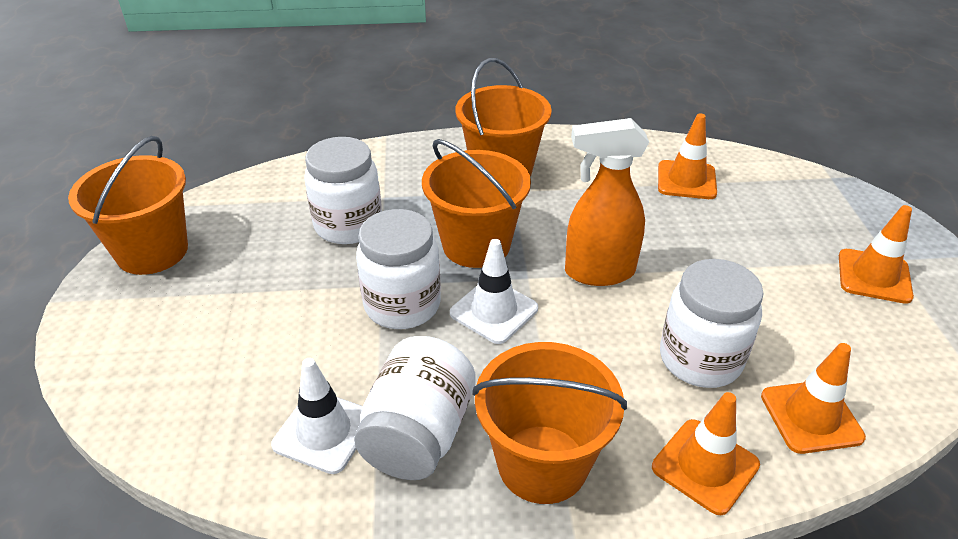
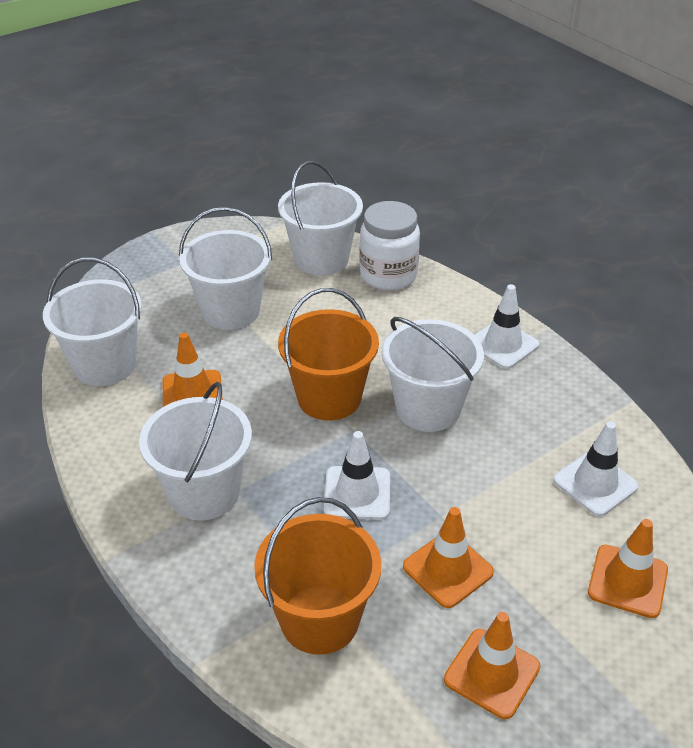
orange bucket: 4 -> 2
orange spray bottle: 1 -> 0
white bucket: 0 -> 5
white jar: 4 -> 1
white traffic cone: 2 -> 3

